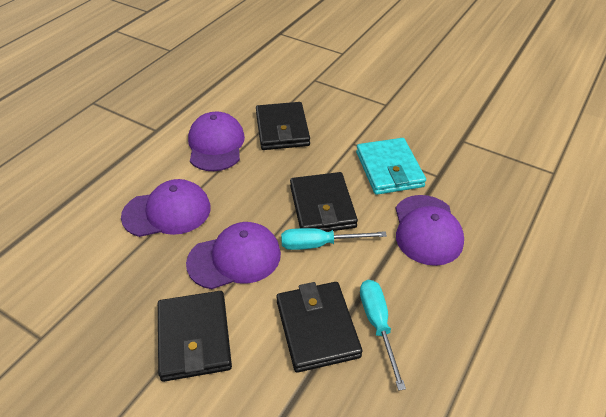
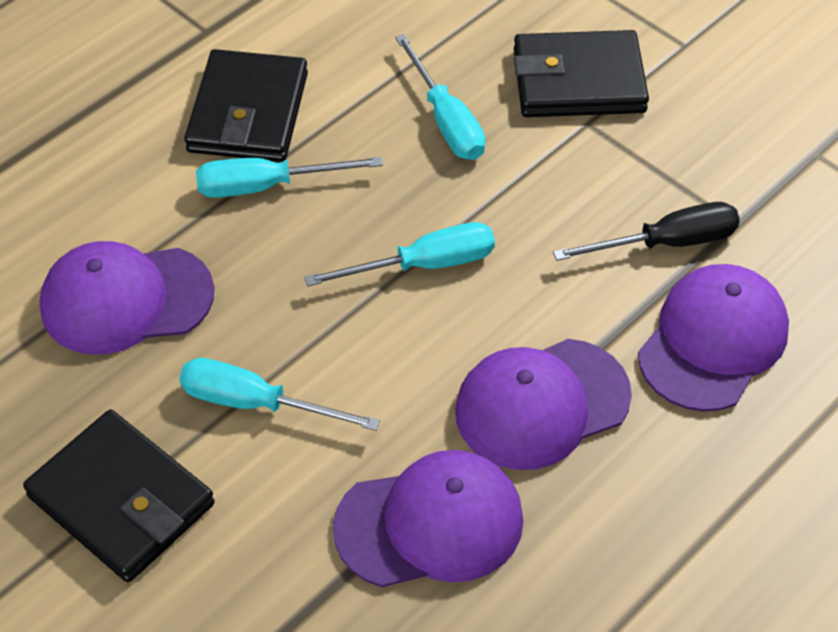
black screwdriver: 0 -> 1
black wallet: 4 -> 3
turquoise screwdriver: 2 -> 4
turquoise wallet: 1 -> 0

